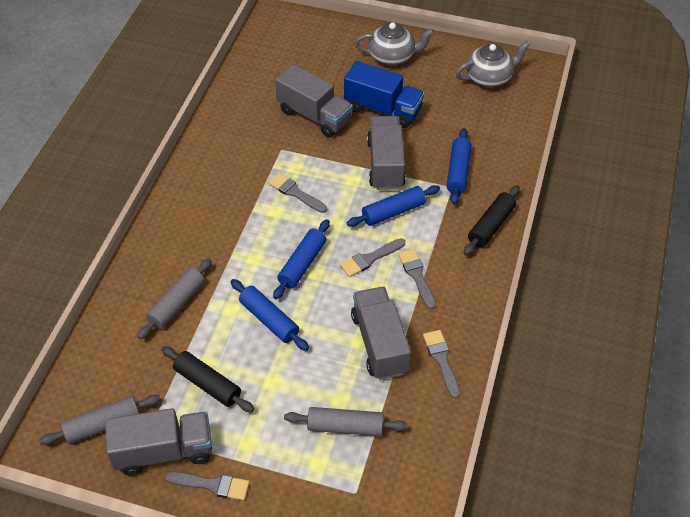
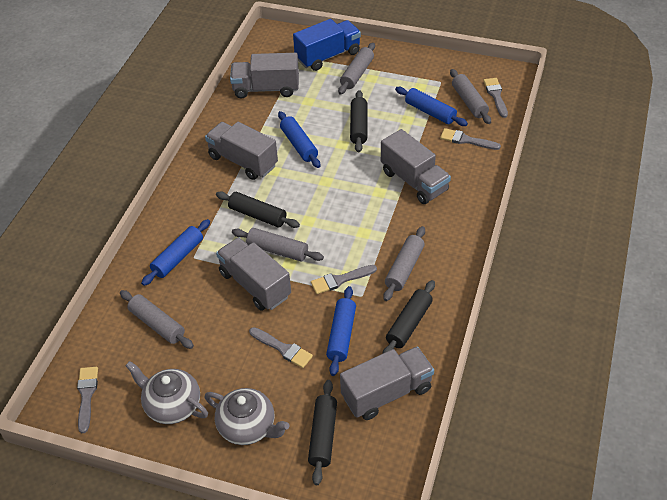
black rolling pin: 2 -> 4
grey rolling pin: 3 -> 5
grey truck: 4 -> 5

